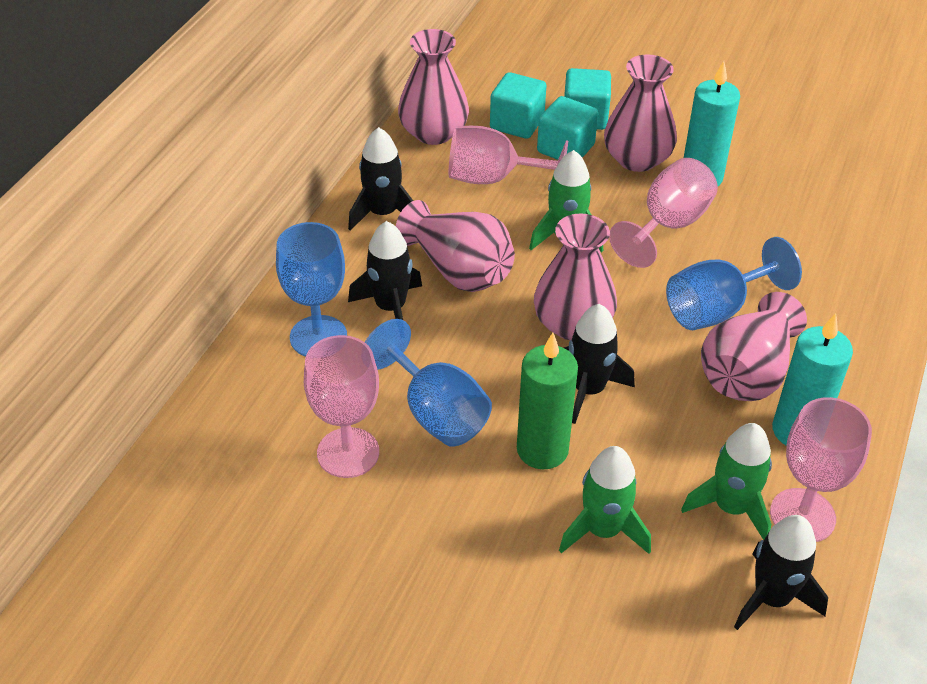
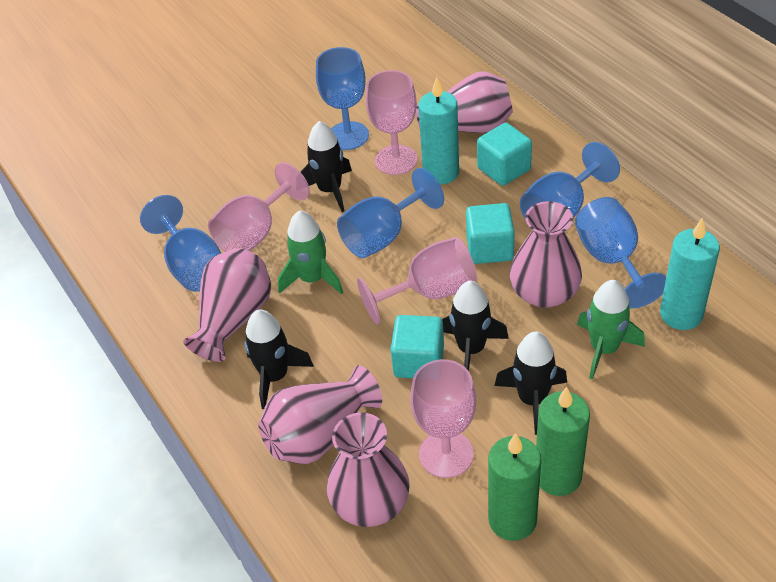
blue goblet: 3 -> 5
green candle: 1 -> 2
green rocket: 3 -> 2

